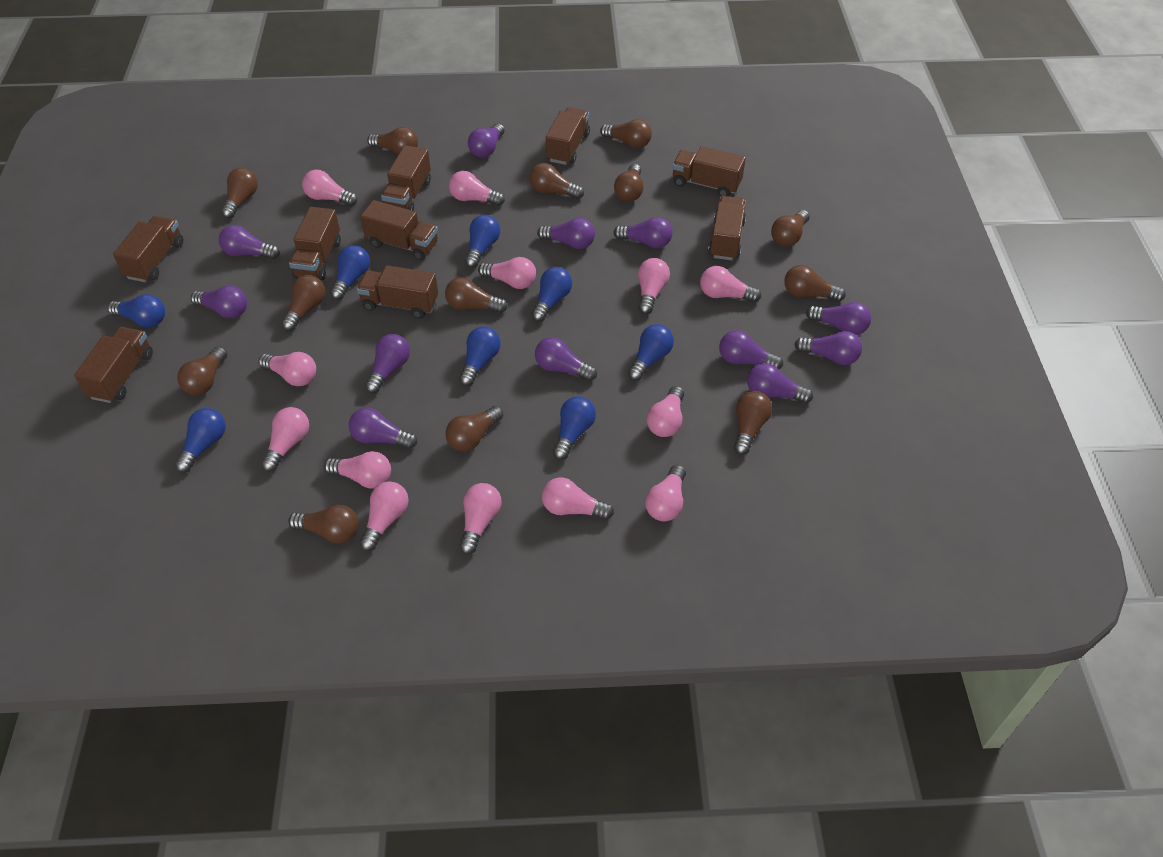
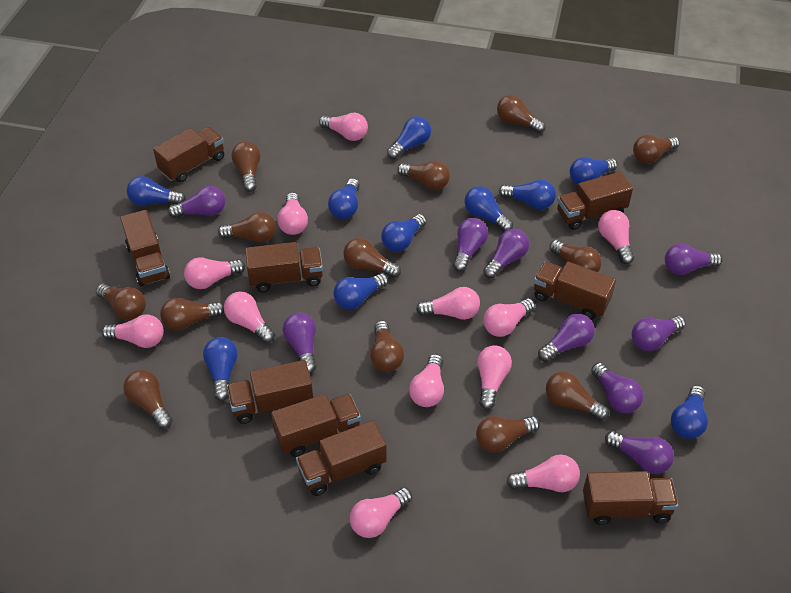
blue light bulb: 8 -> 10
pink light bulb: 13 -> 12
purple light bulb: 12 -> 9

